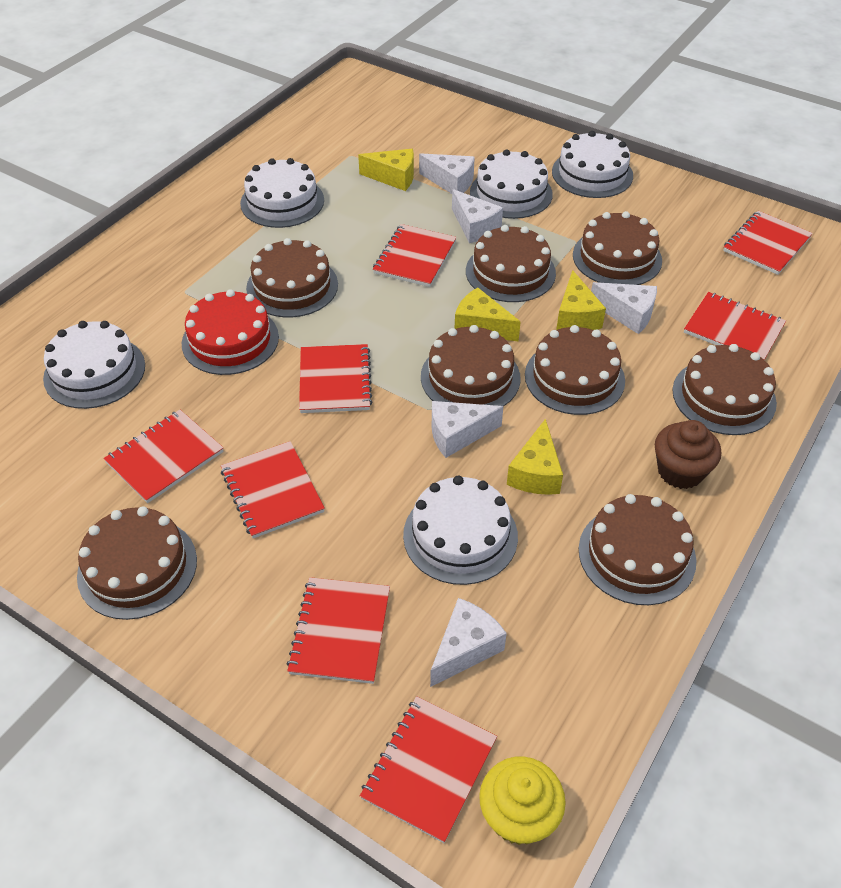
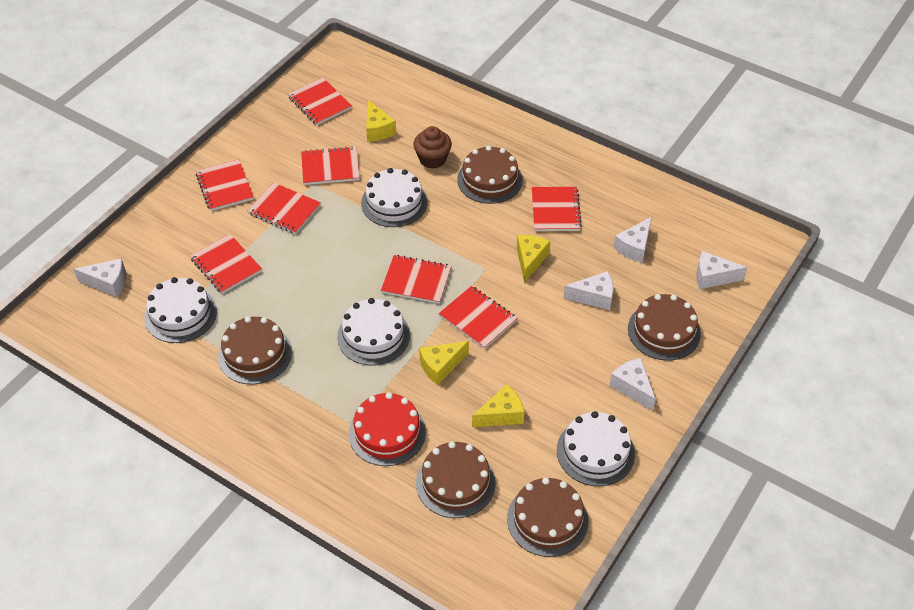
brown cake: 8 -> 5
white cake: 5 -> 4
yellow cupcake: 1 -> 0

